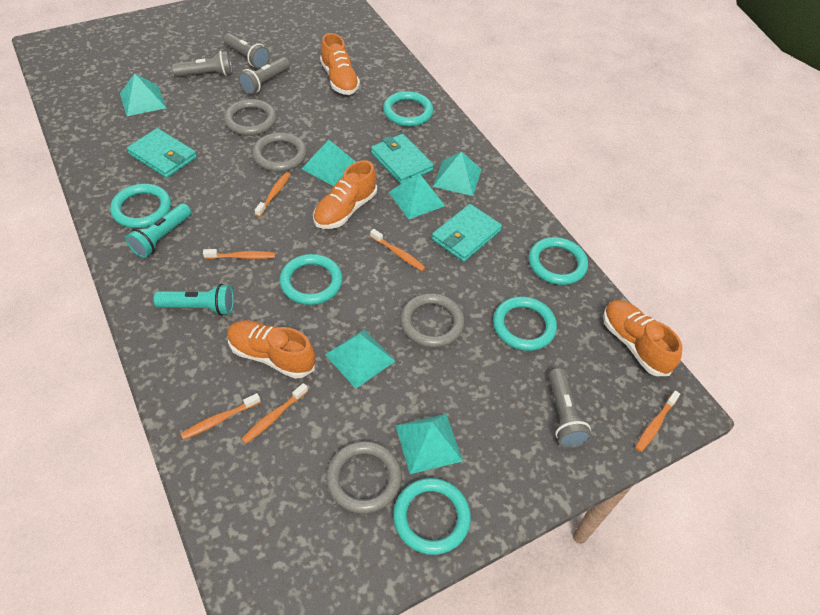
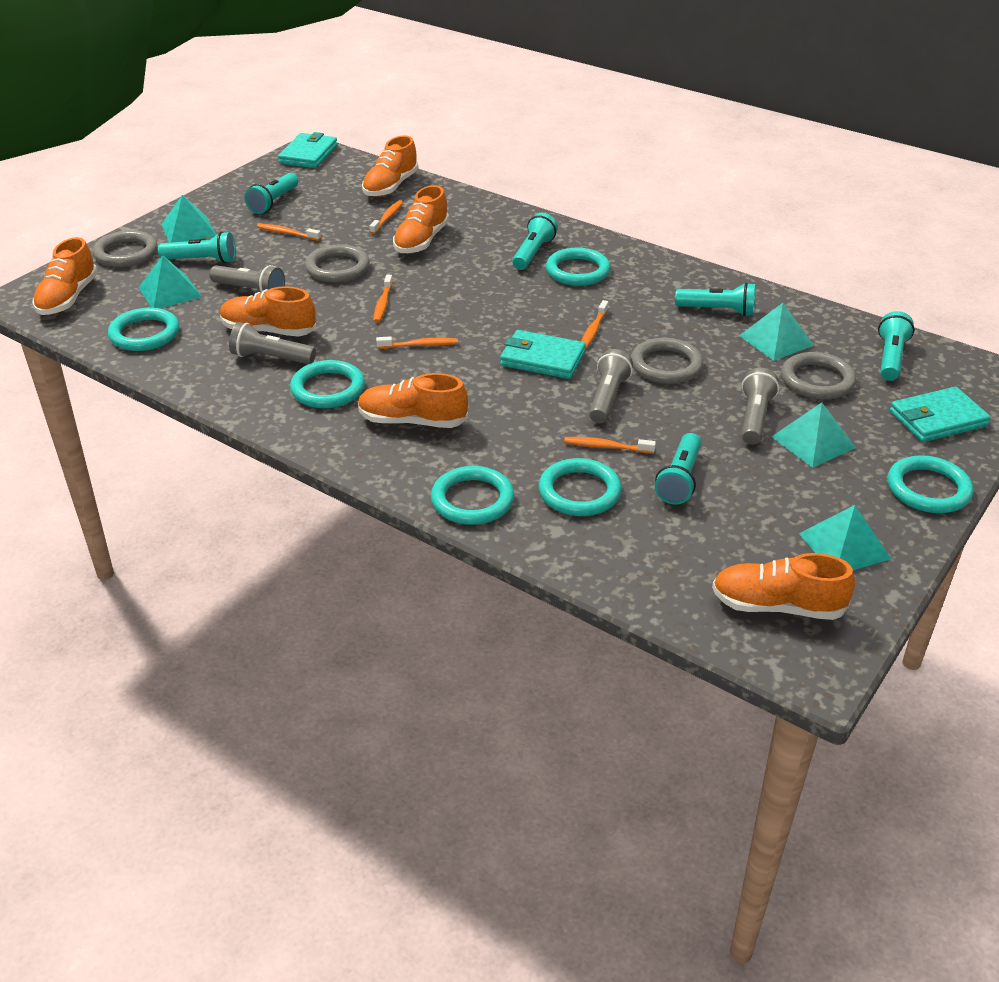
orange shoe: 4 -> 6
turquoise flashlight: 2 -> 6
turquoise pyramid: 6 -> 5

